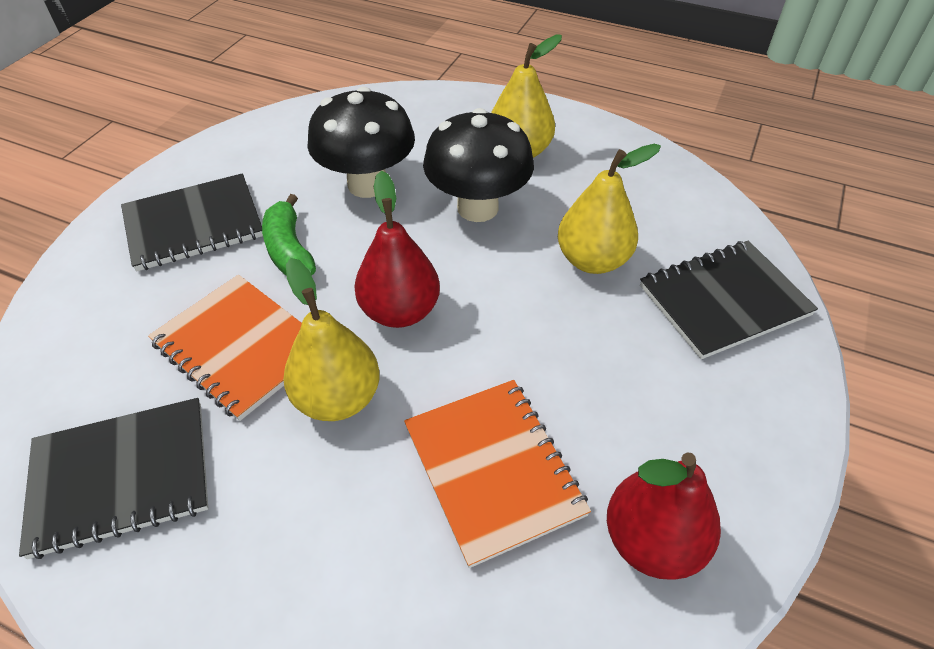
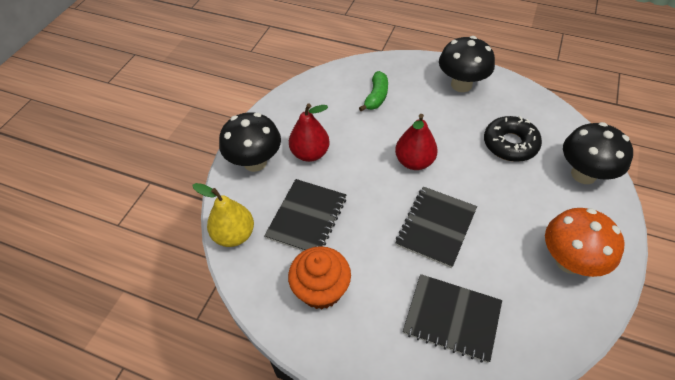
black donut: 0 -> 1
black mushroom: 2 -> 3
orange cupcake: 0 -> 1
orange mushroom: 0 -> 1
orange notebook: 2 -> 0
yellow pear: 3 -> 1

